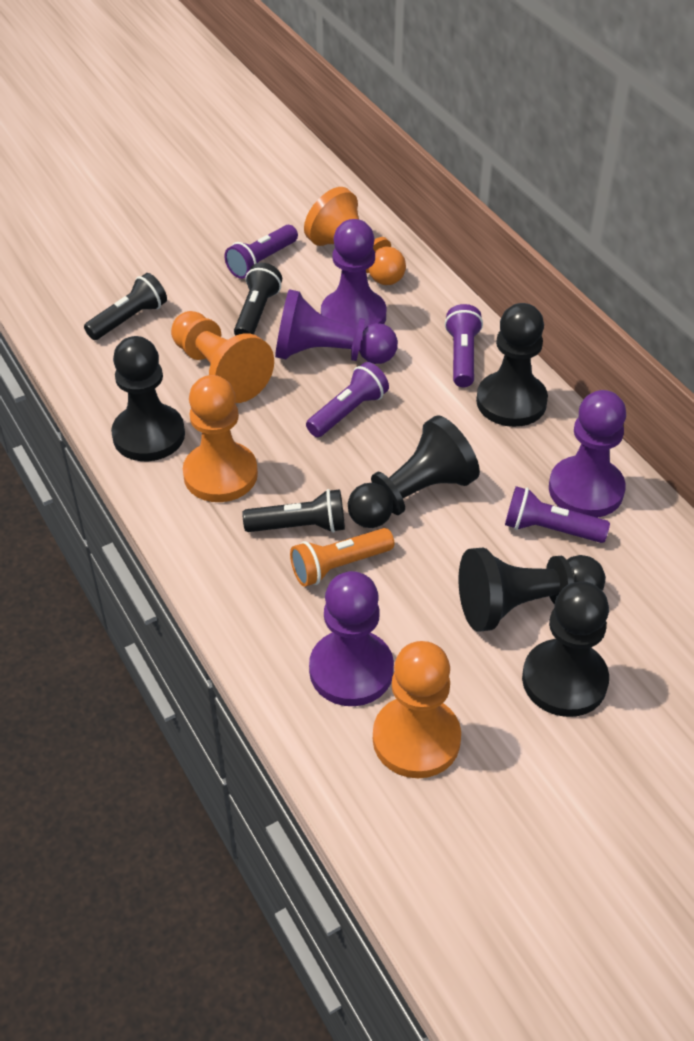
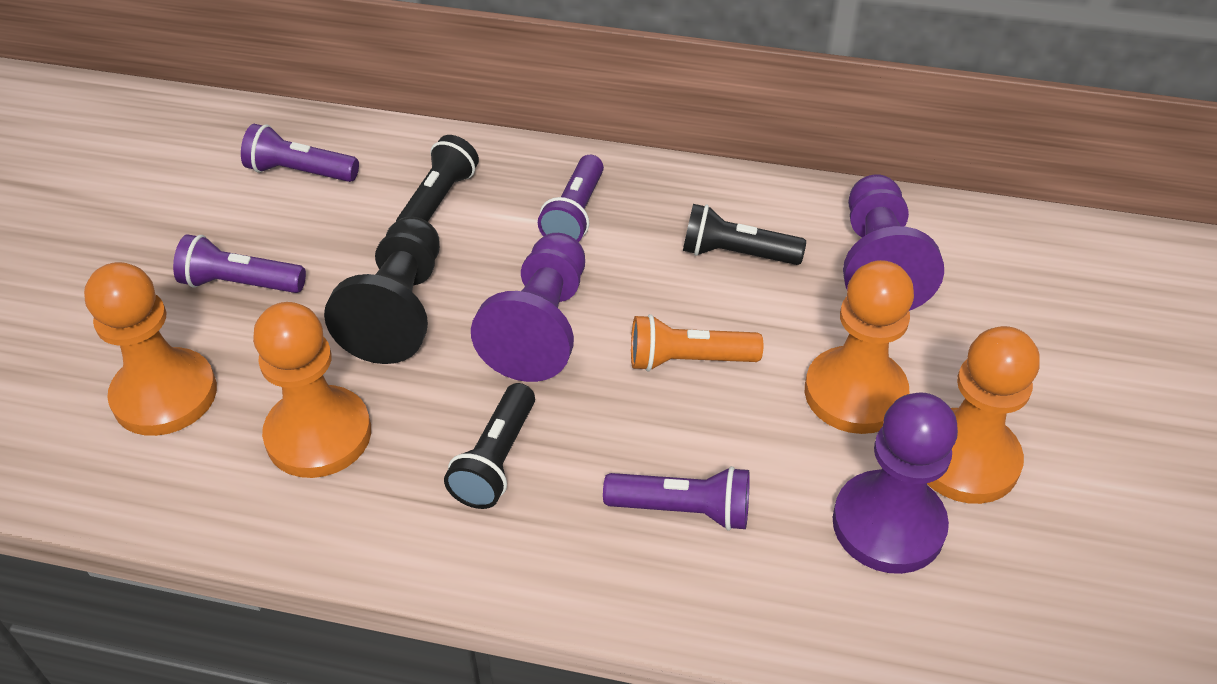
black pawn: 5 -> 1
purple pawn: 4 -> 3

